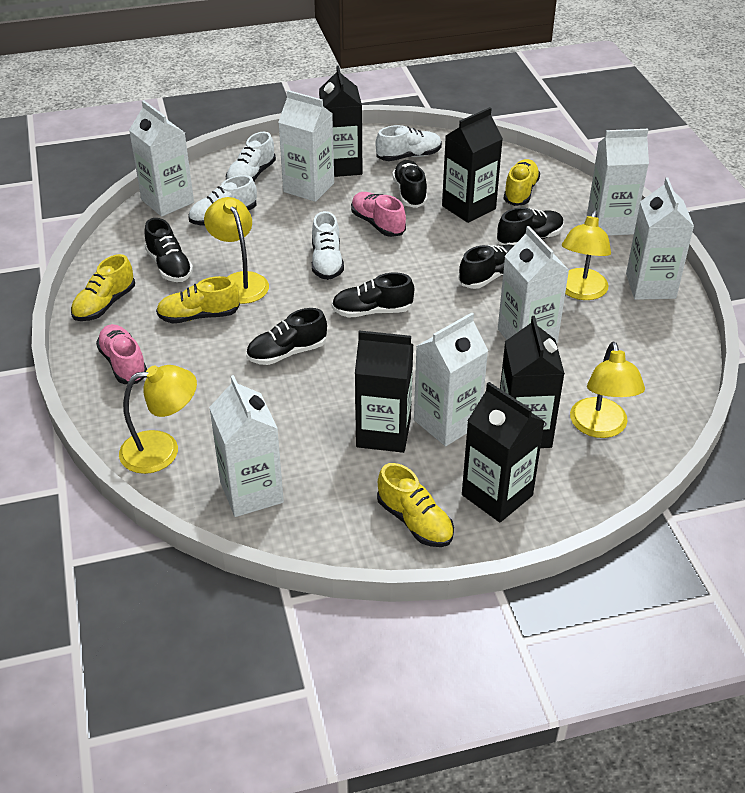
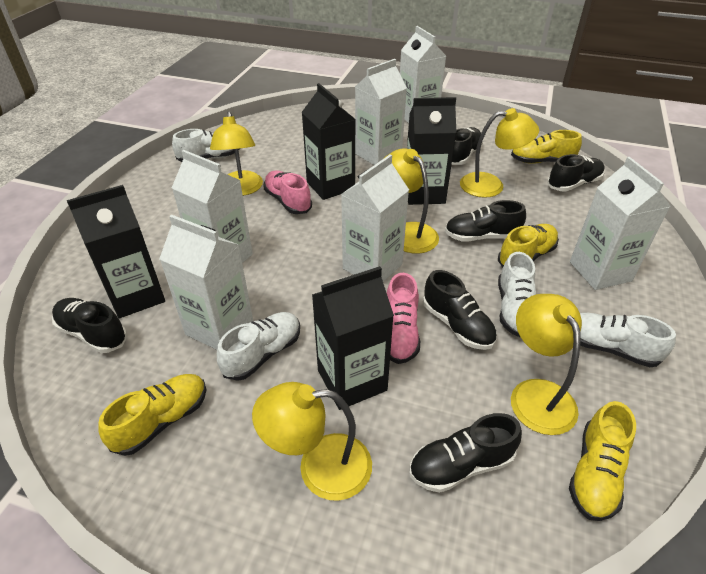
black carton: 5 -> 4
white carton: 7 -> 6
yellow lamp: 4 -> 5

